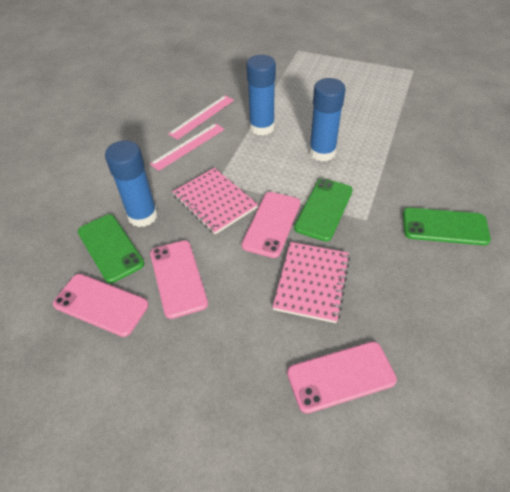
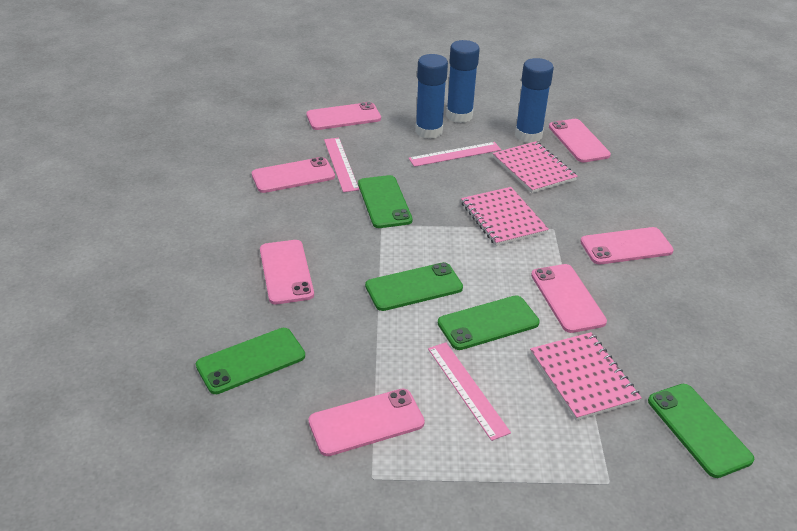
green phone: 3 -> 5
pink notebook: 2 -> 3
pink phone: 4 -> 7
pink ruler: 2 -> 3

